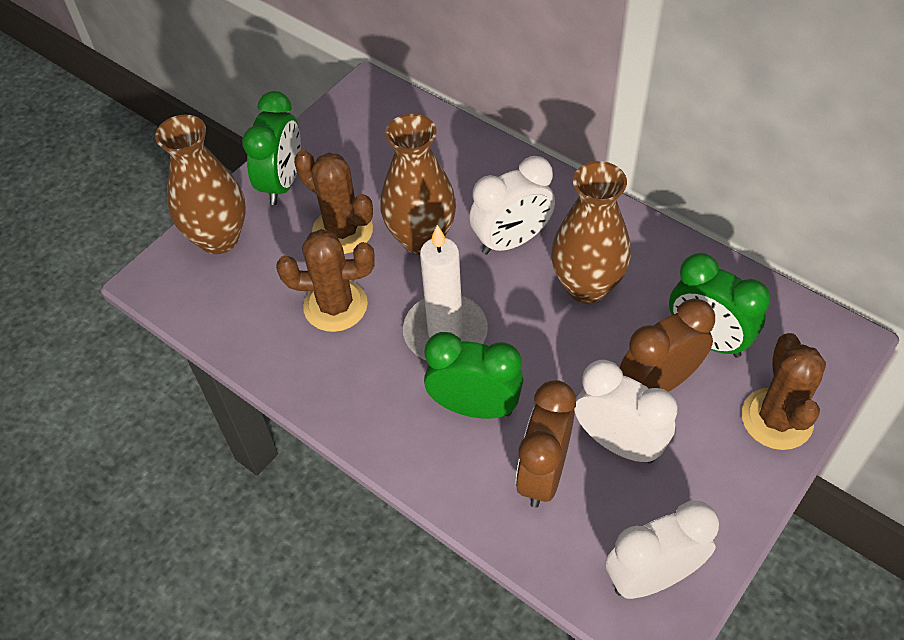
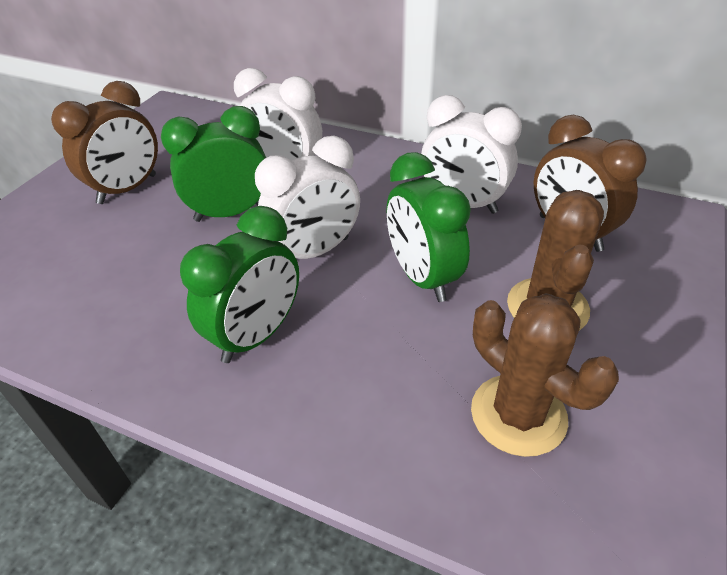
brown cactus: 3 -> 2
brown vase: 3 -> 0
white candle: 1 -> 0

